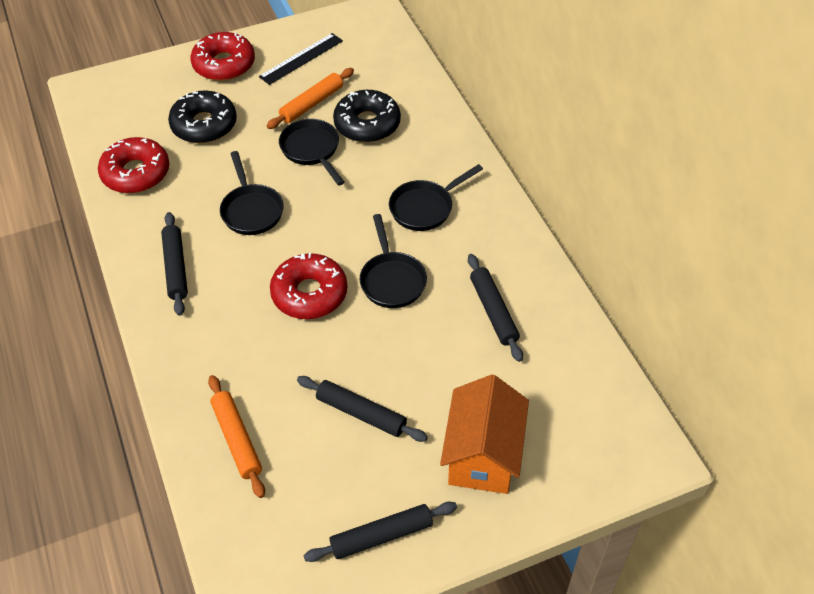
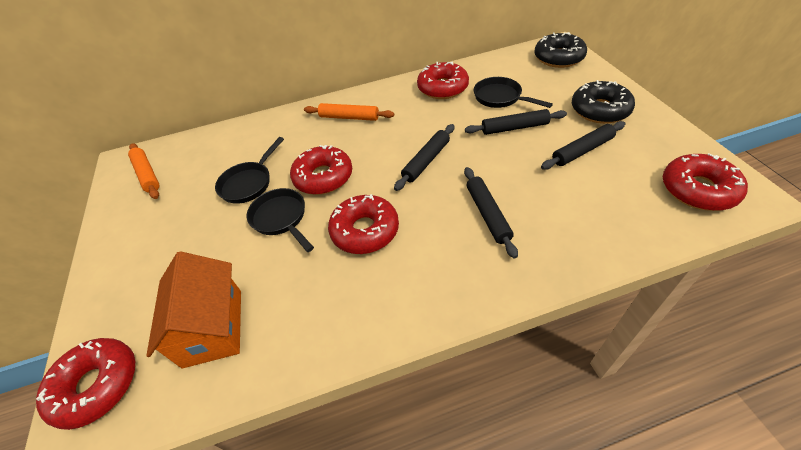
black pan: 4 -> 3
black ruler: 1 -> 0
red donut: 3 -> 5

